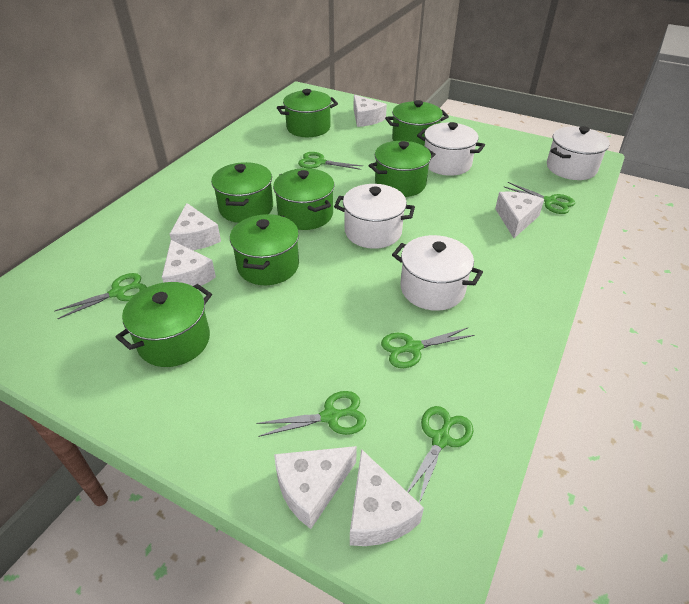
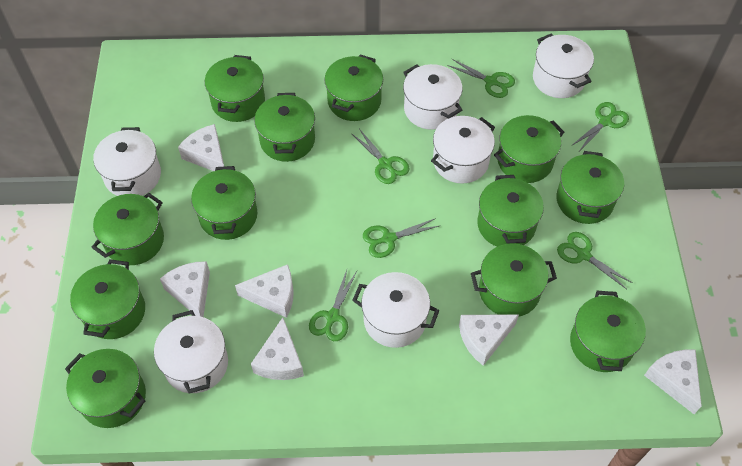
green pot: 7 -> 12
white pot: 4 -> 6

